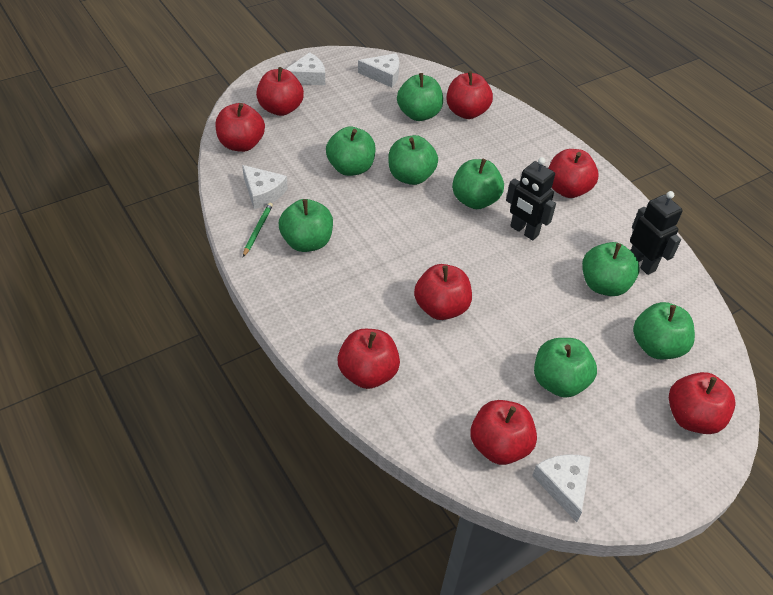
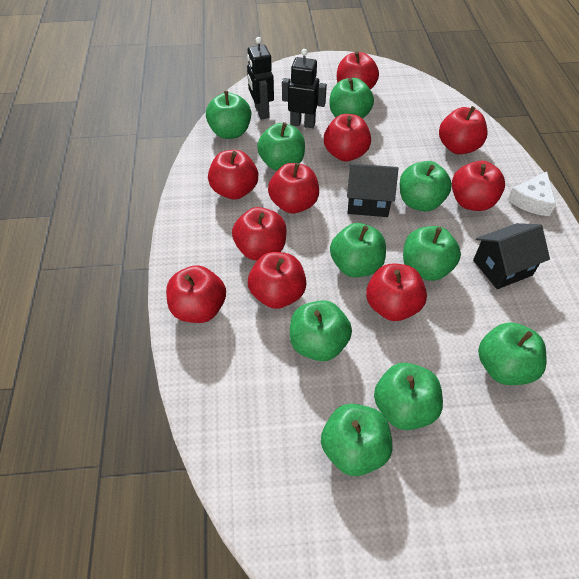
black house: 0 -> 2
green apple: 8 -> 10
green pencil: 1 -> 0
red apple: 8 -> 10
white cheese: 4 -> 1

